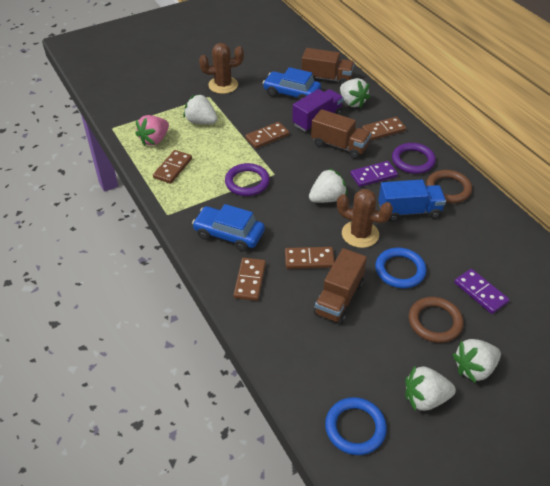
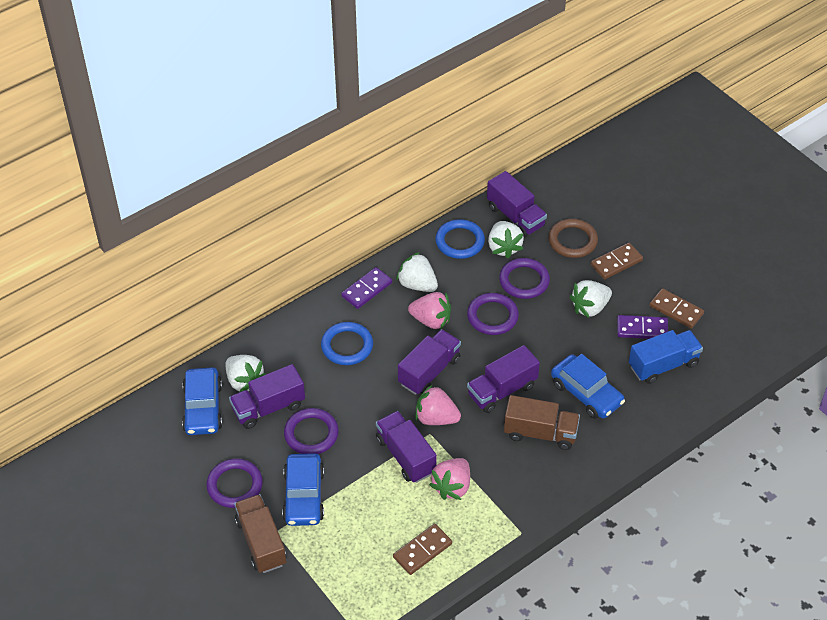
blue car: 2 -> 3
brown cactus: 2 -> 0
brown domino: 5 -> 3
brown ring: 2 -> 1
brown truck: 3 -> 2
pink strawberry: 1 -> 3
purple ring: 2 -> 4
purple truck: 1 -> 5
white strawberry: 5 -> 4

